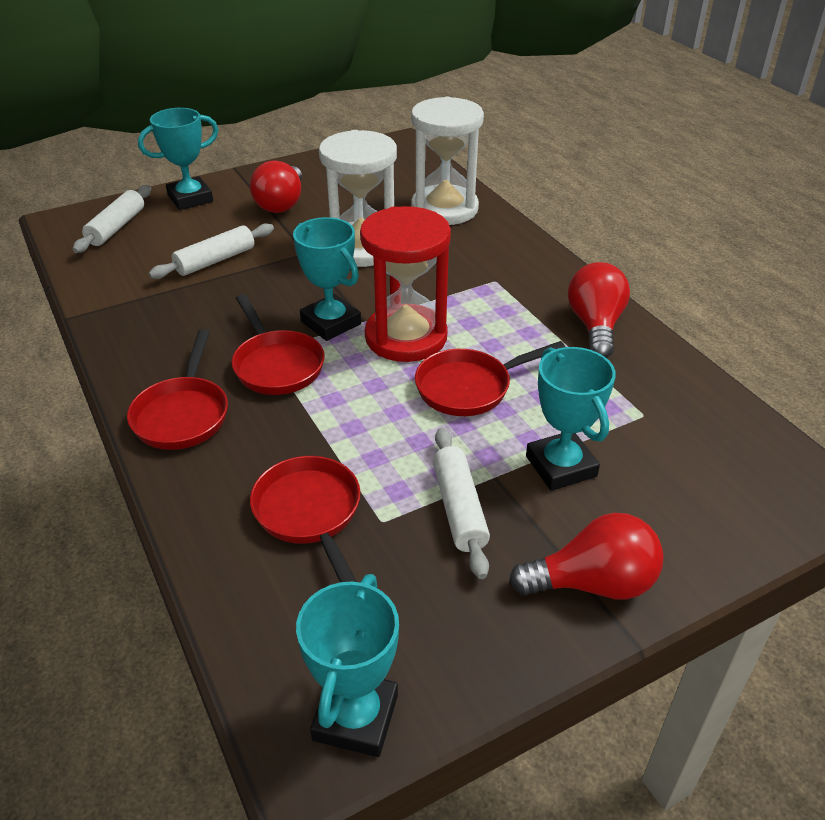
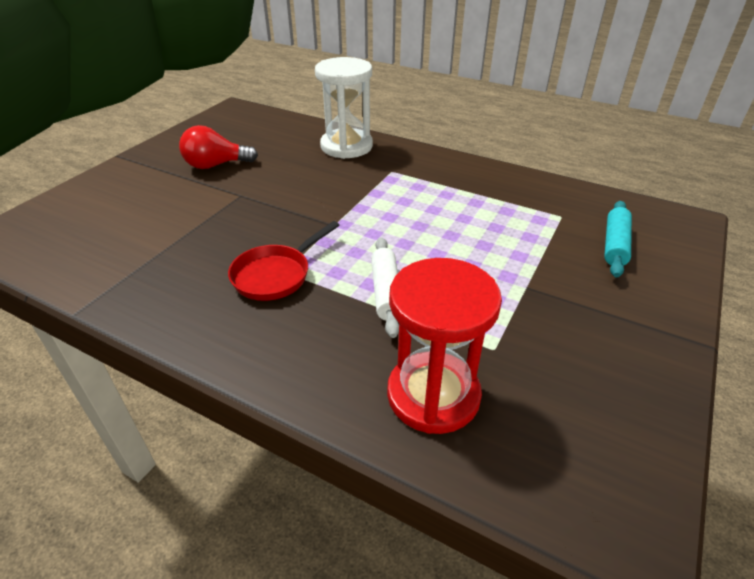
red light bulb: 3 -> 1
red pan: 4 -> 1
turquoise rolling pin: 0 -> 1
turquoise trophy: 4 -> 0
white hourglass: 2 -> 1
white rolling pin: 3 -> 1

